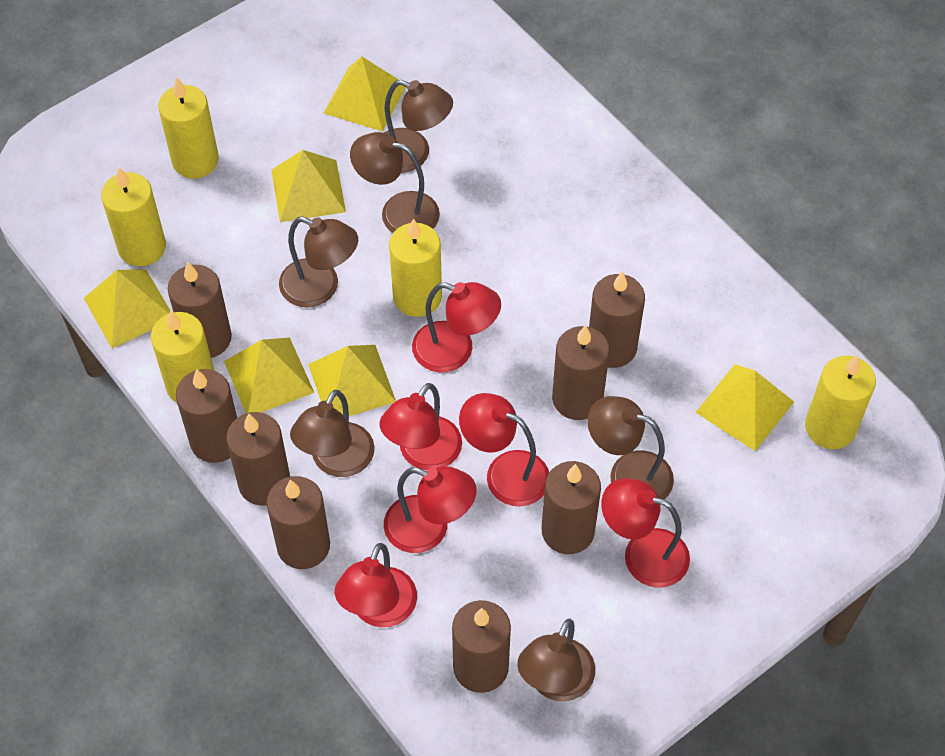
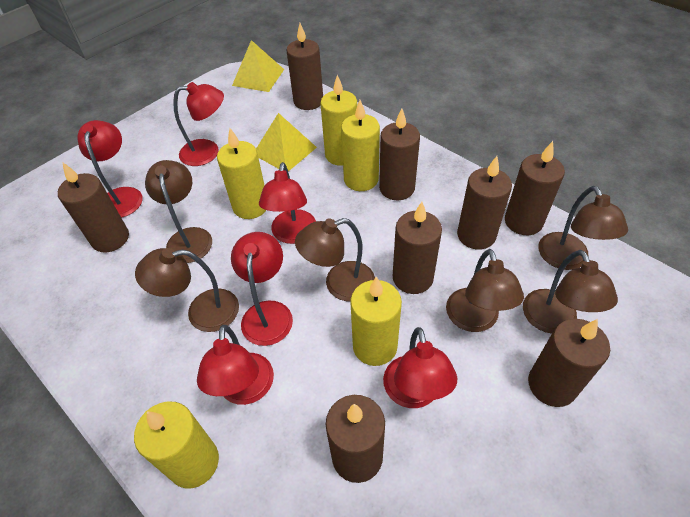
yellow pyramid: 6 -> 2

